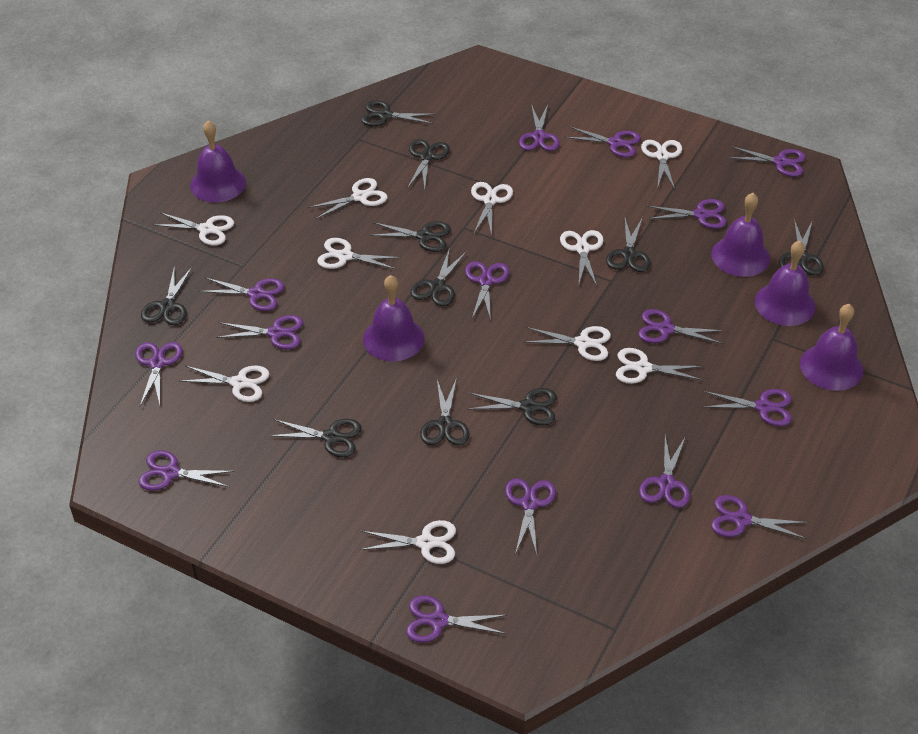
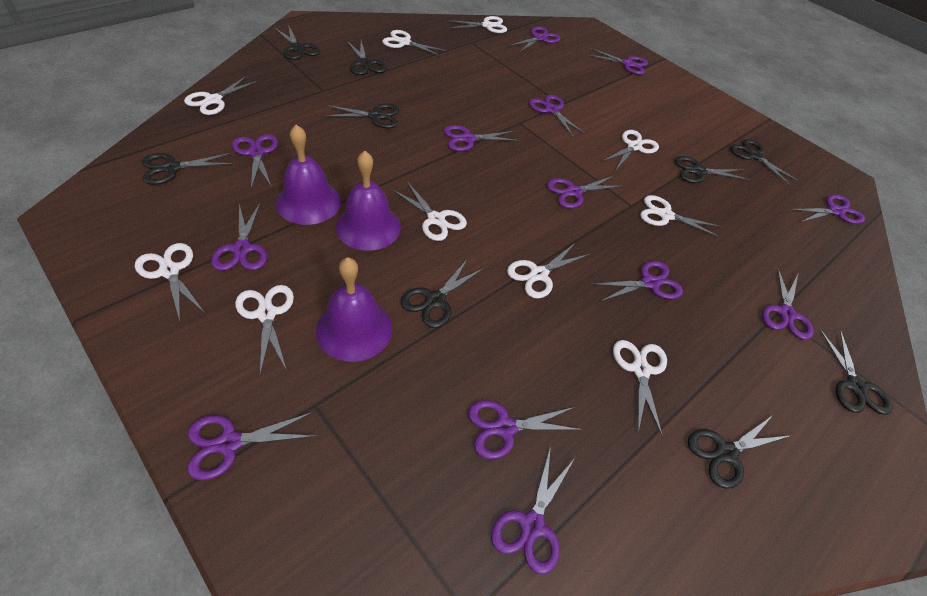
black scissors: 10 -> 9
purple bell: 5 -> 3
purple scissors: 15 -> 13

